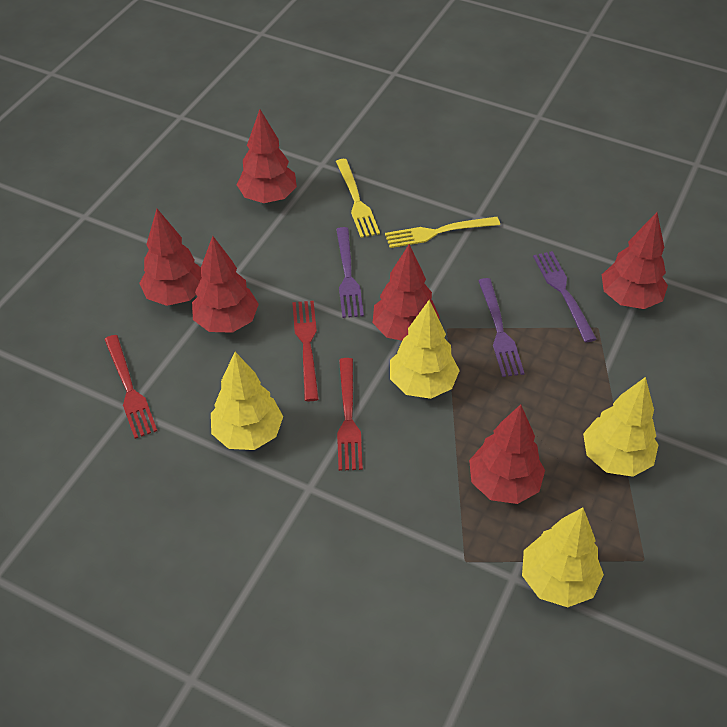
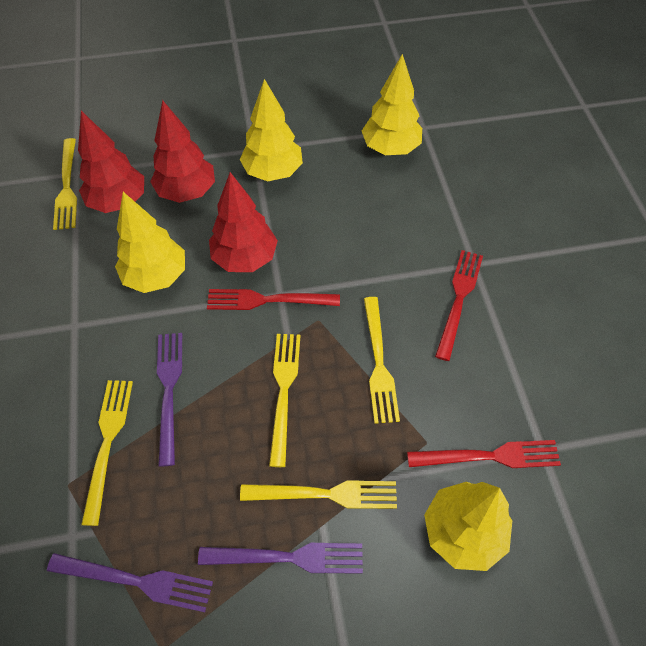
red tree: 6 -> 3
yellow fork: 2 -> 5

